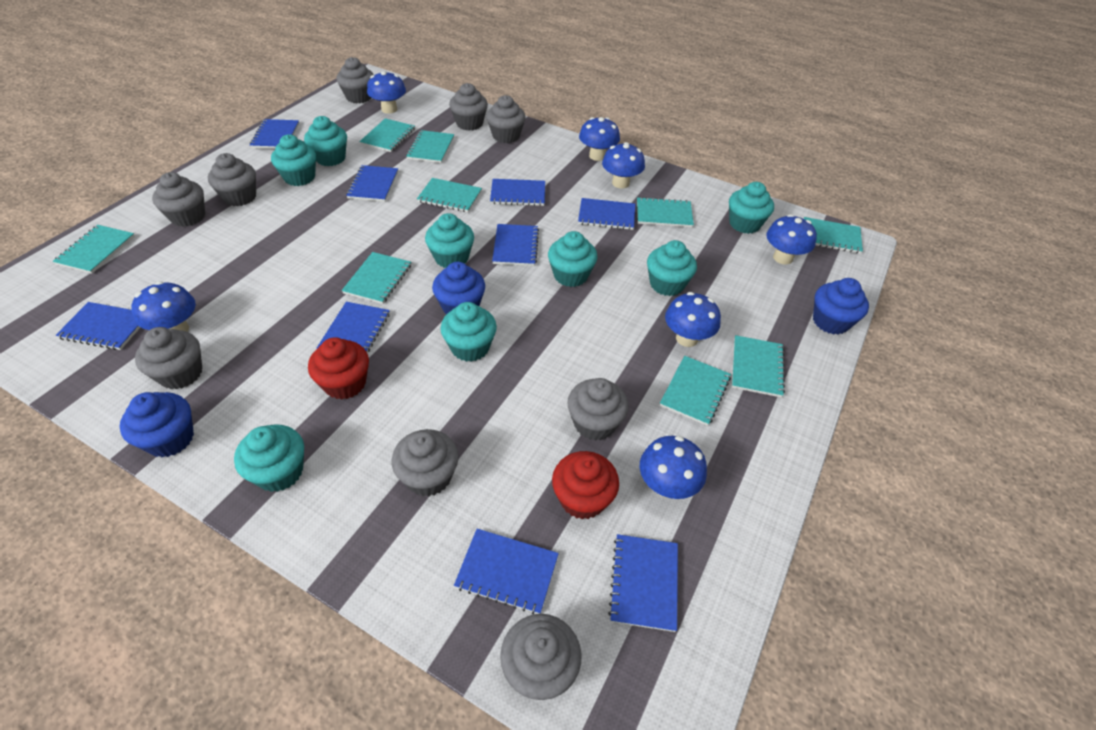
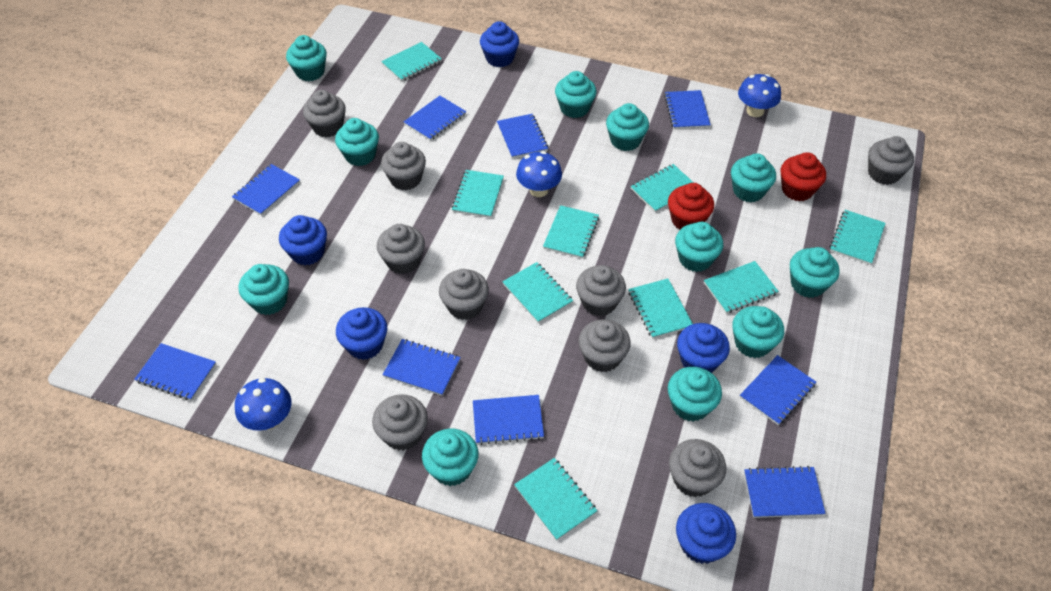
blue cupcake: 3 -> 5
blue mushroom: 7 -> 3
turquoise cupcake: 8 -> 11

